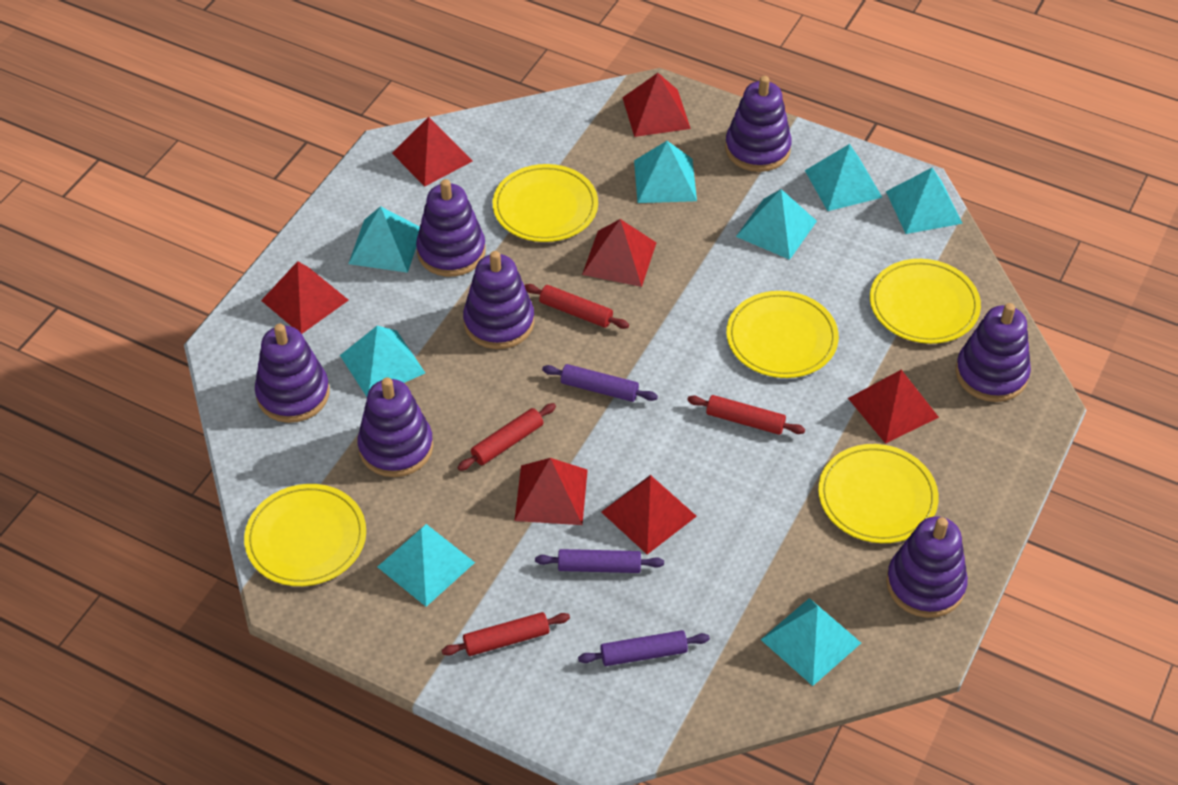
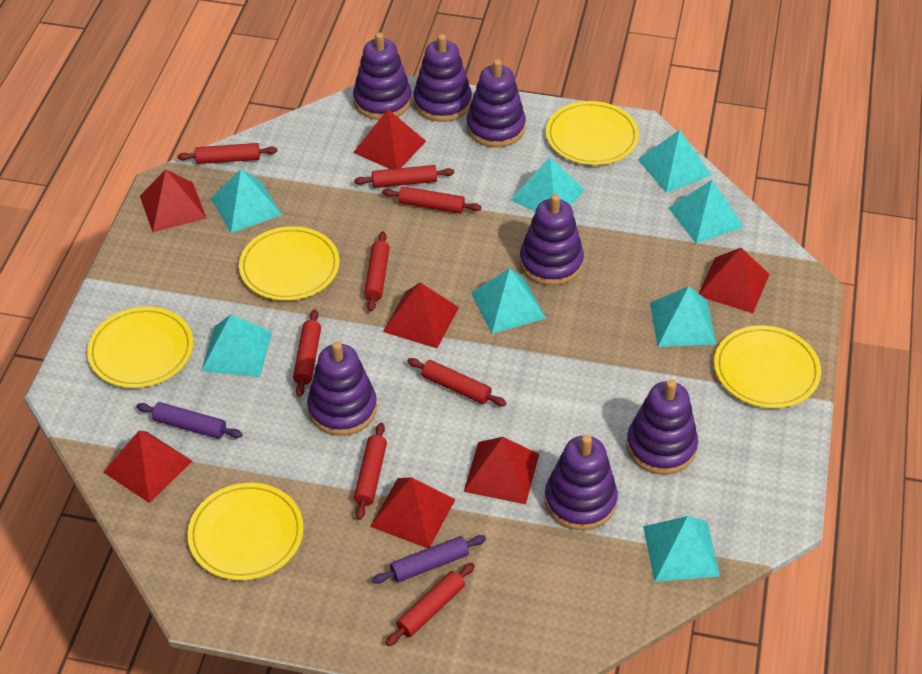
purple rolling pin: 3 -> 2
red rolling pin: 4 -> 8

